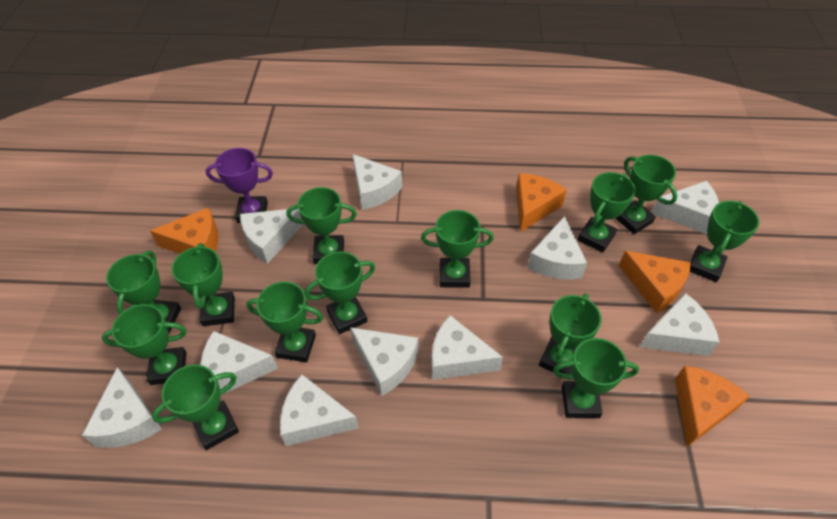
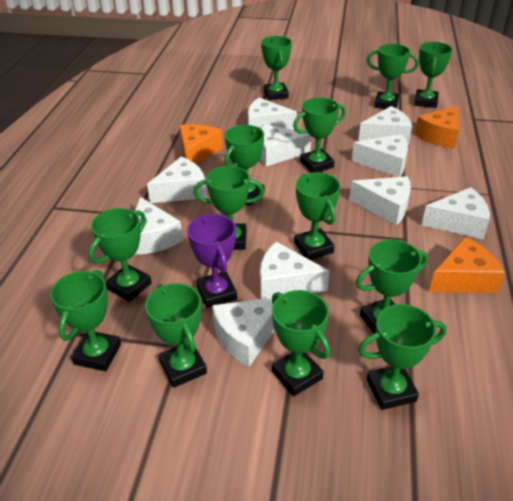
orange cheese: 4 -> 3

